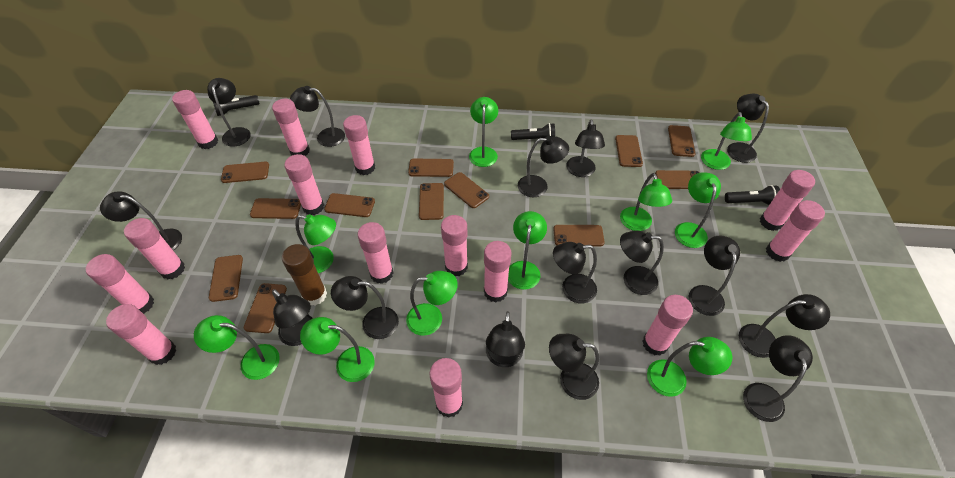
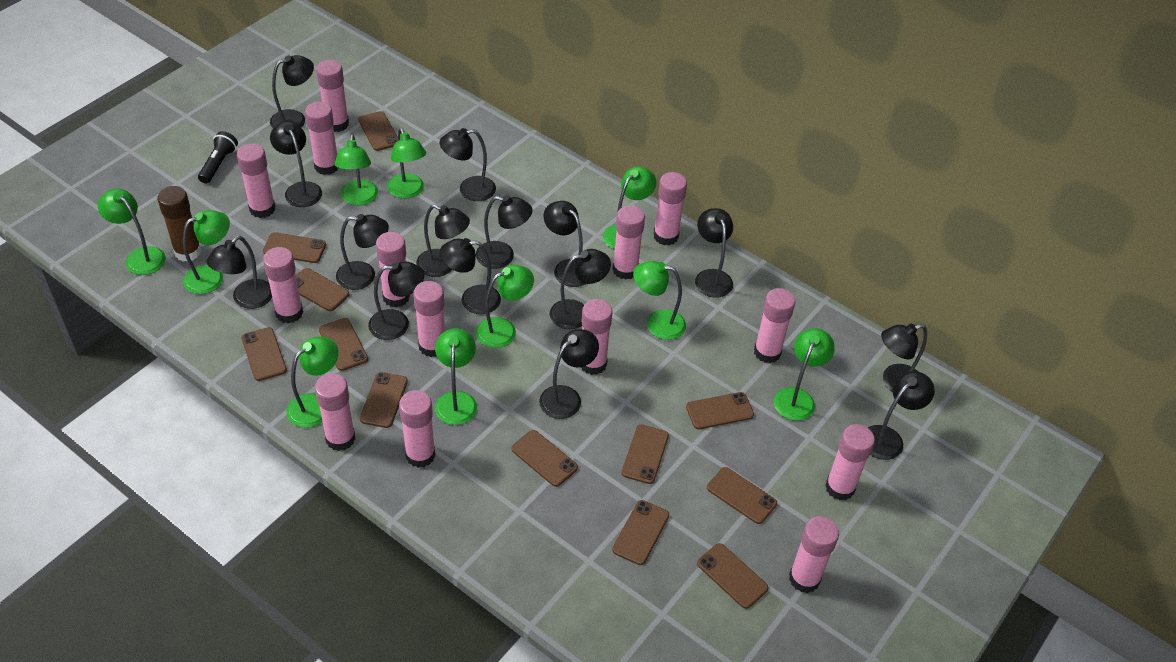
black flashlight: 3 -> 1

